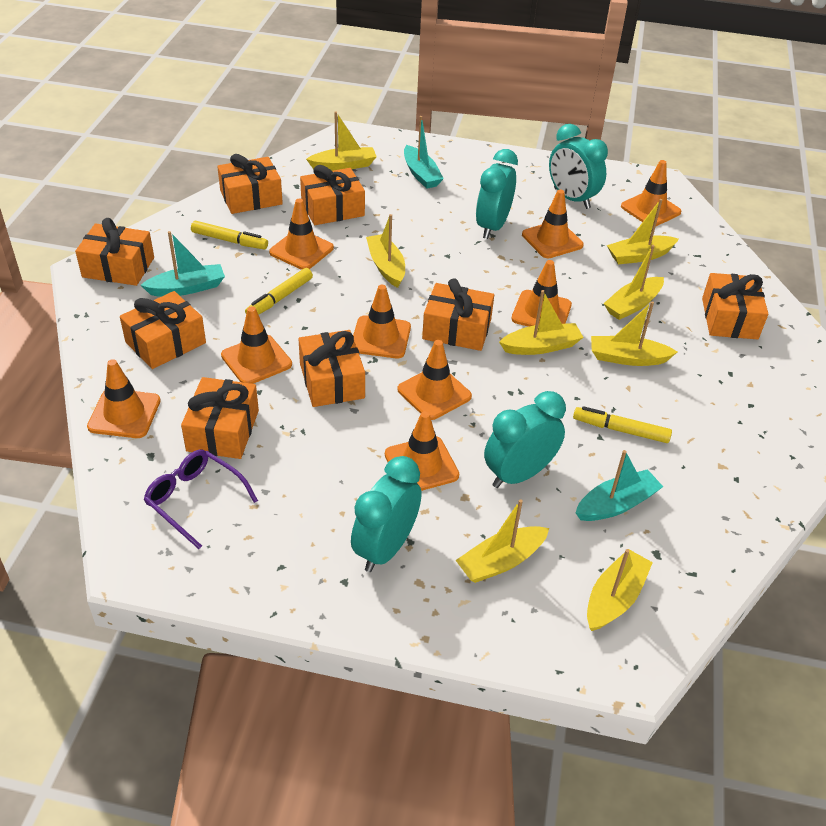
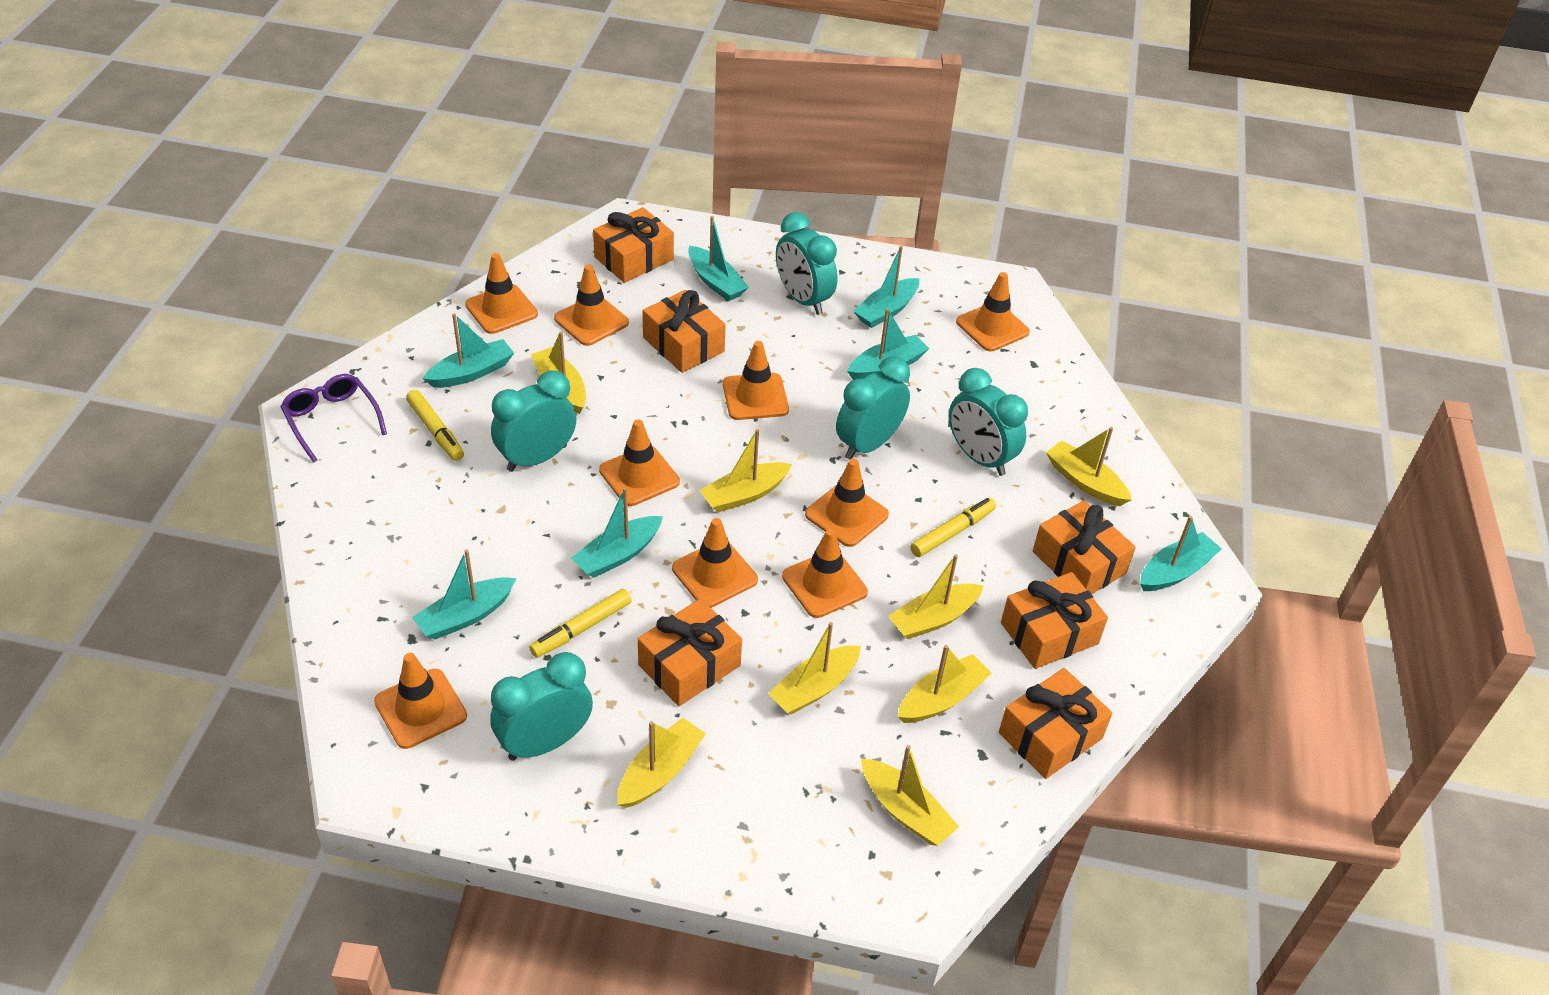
orange gift: 8 -> 6
turquoise boat: 3 -> 7
turquoise clock: 4 -> 5

